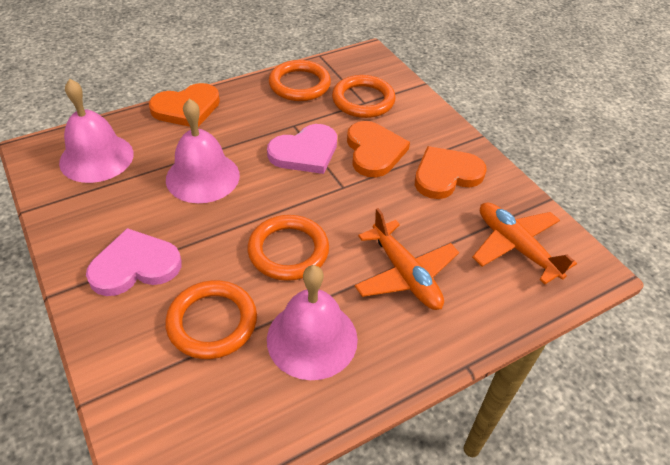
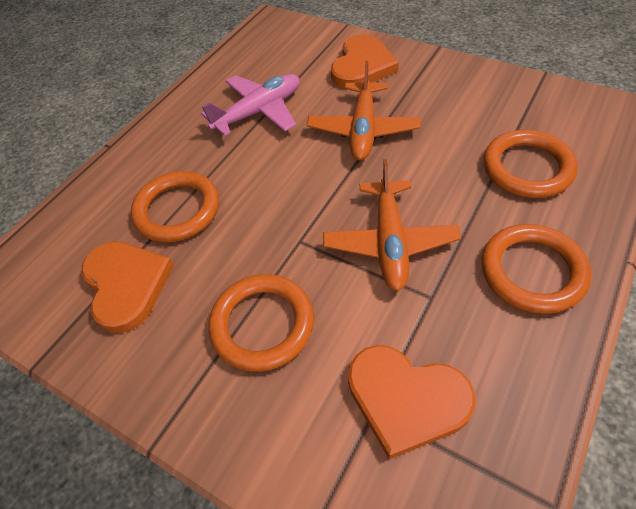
pink bell: 3 -> 0
pink heart: 2 -> 0
pink plane: 0 -> 1

